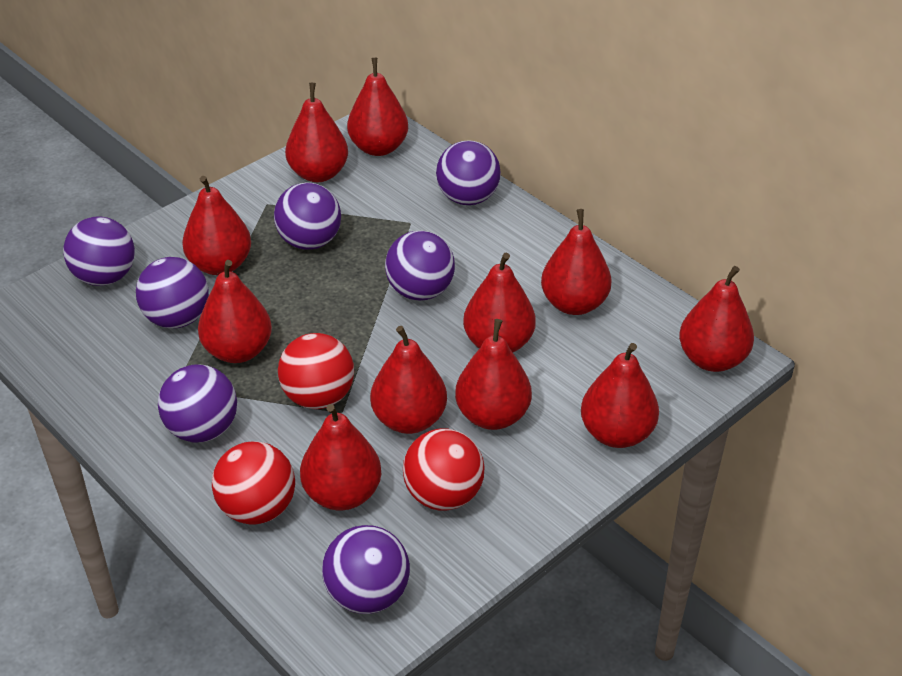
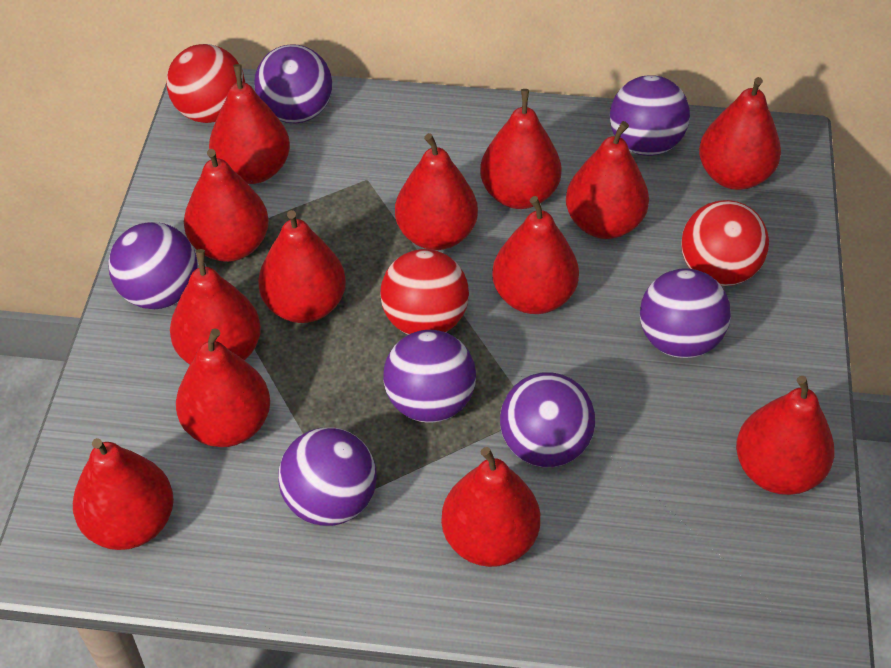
red pear: 11 -> 13

